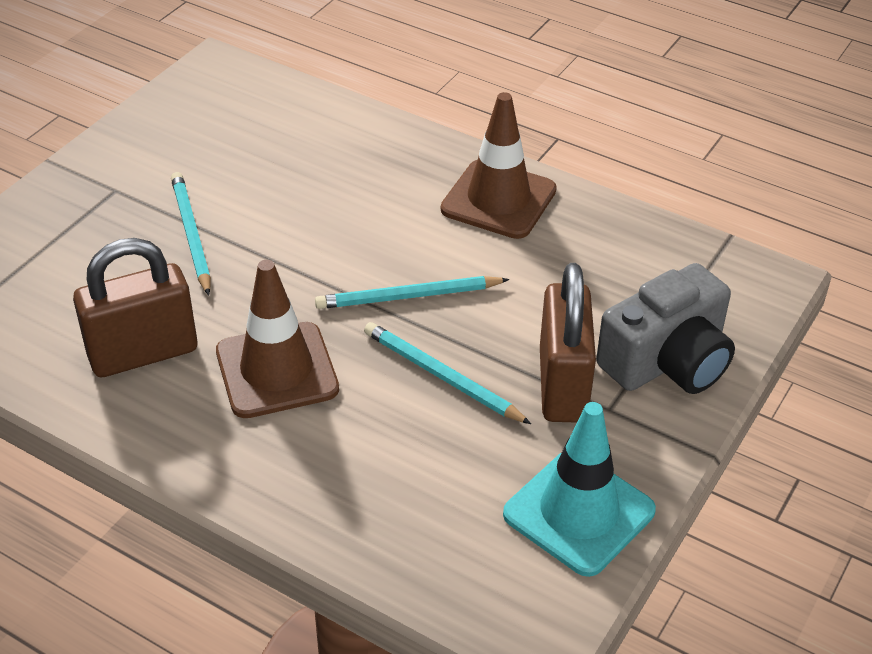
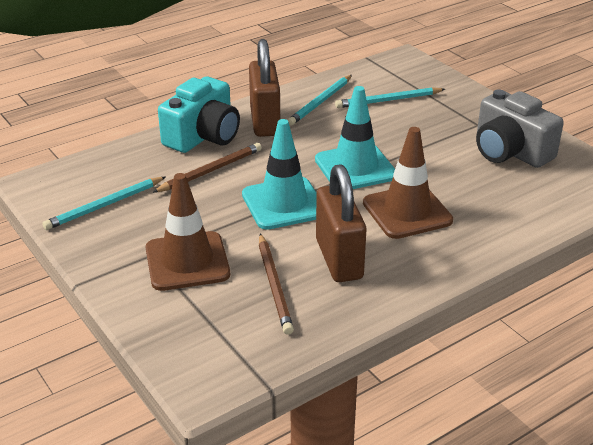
brown pencil: 0 -> 2
turquoise camera: 0 -> 1
turquoise traffic cone: 1 -> 2

